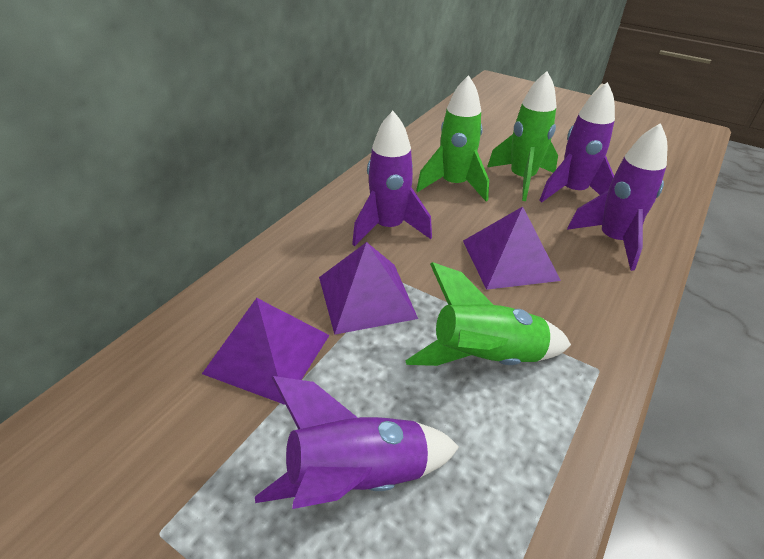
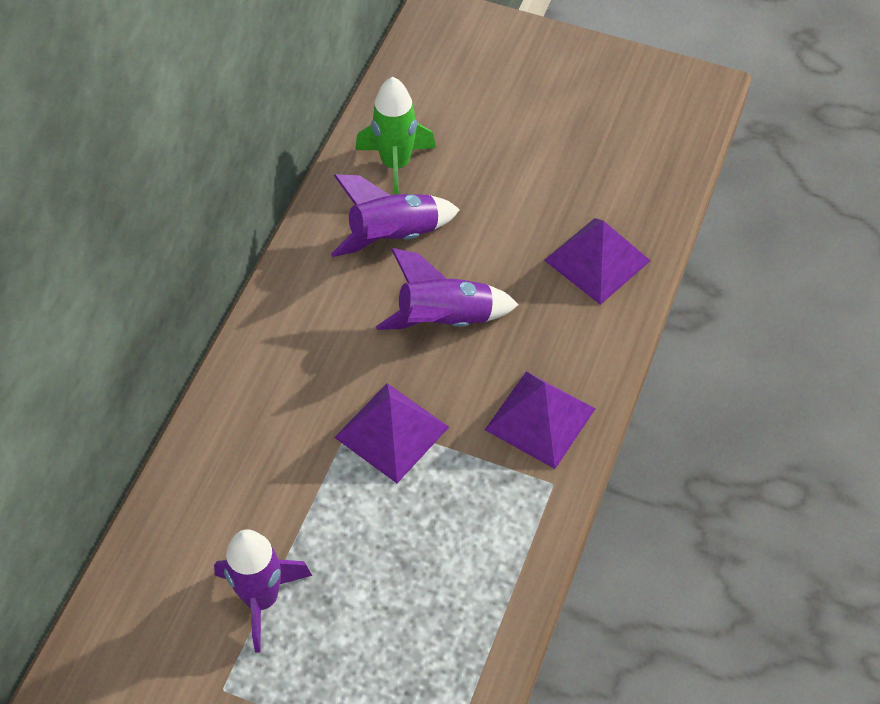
green rocket: 3 -> 1
purple rocket: 4 -> 3

